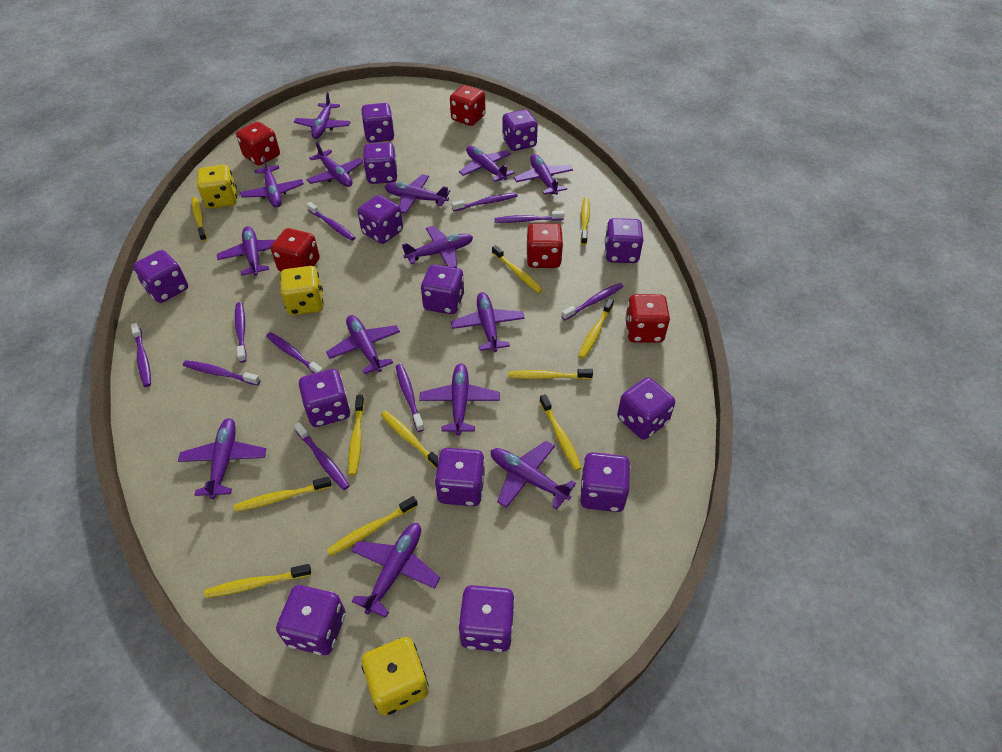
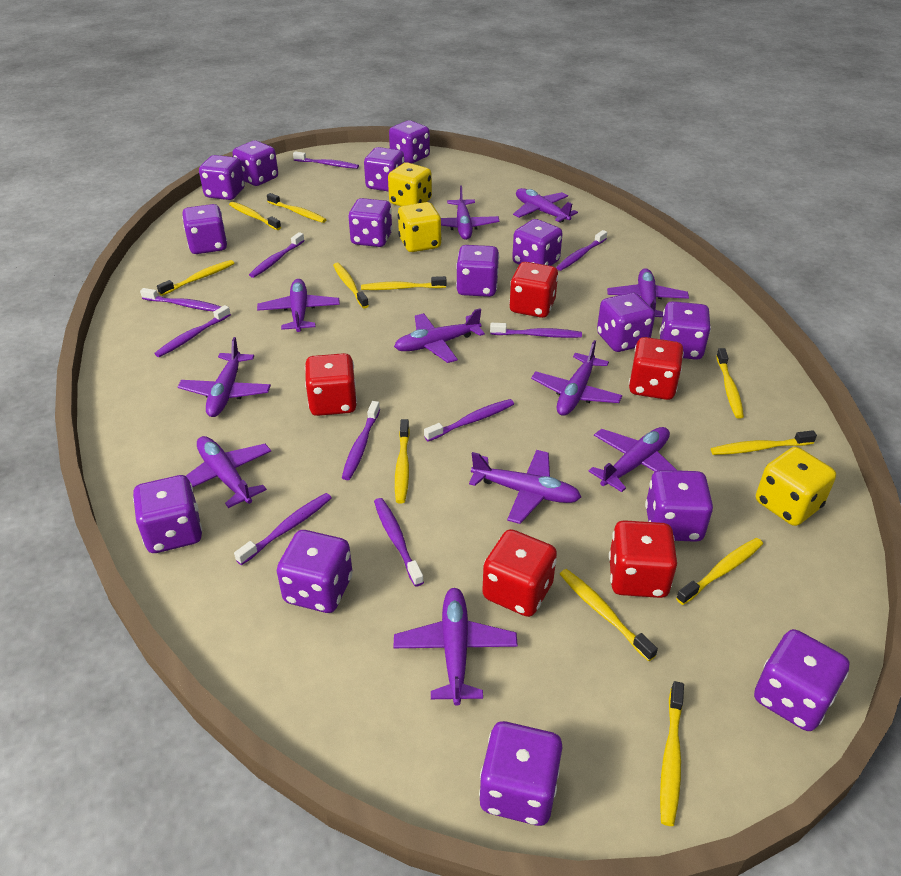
purple dice: 13 -> 15
purple plane: 14 -> 11

